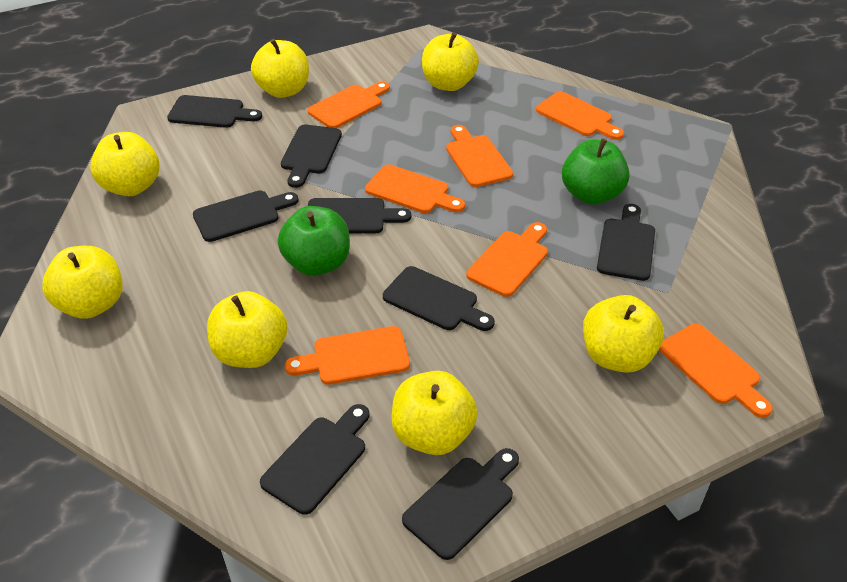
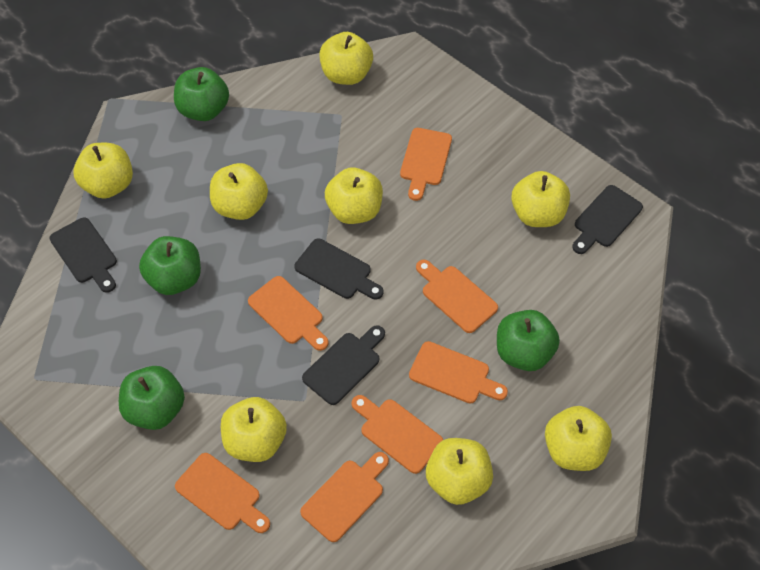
black cutting board: 8 -> 4
green apple: 2 -> 4
yellow apple: 7 -> 8

